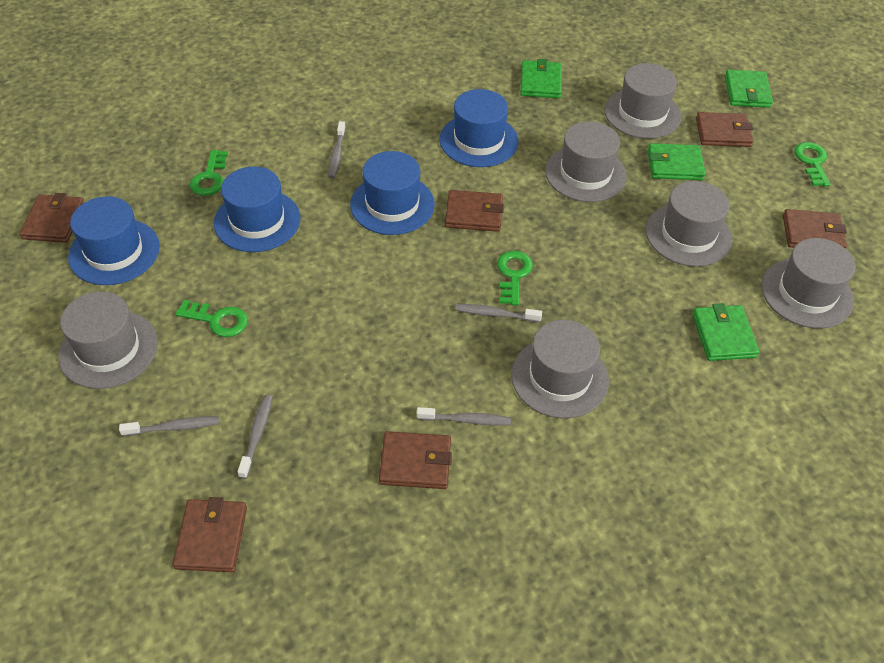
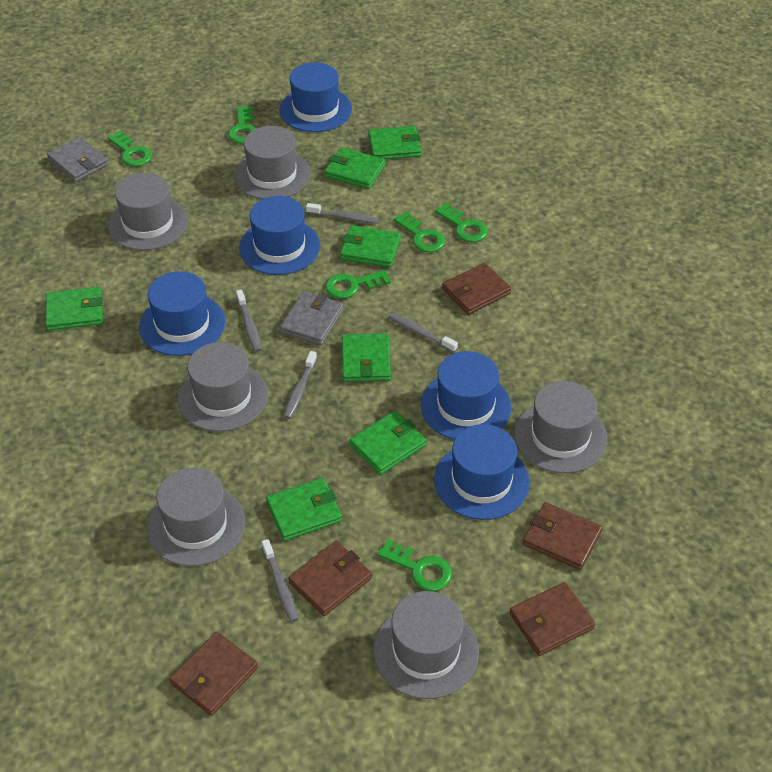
blue hat: 4 -> 5
brown wallet: 6 -> 5
green key: 4 -> 6
green wallet: 4 -> 7
grey wallet: 0 -> 2

